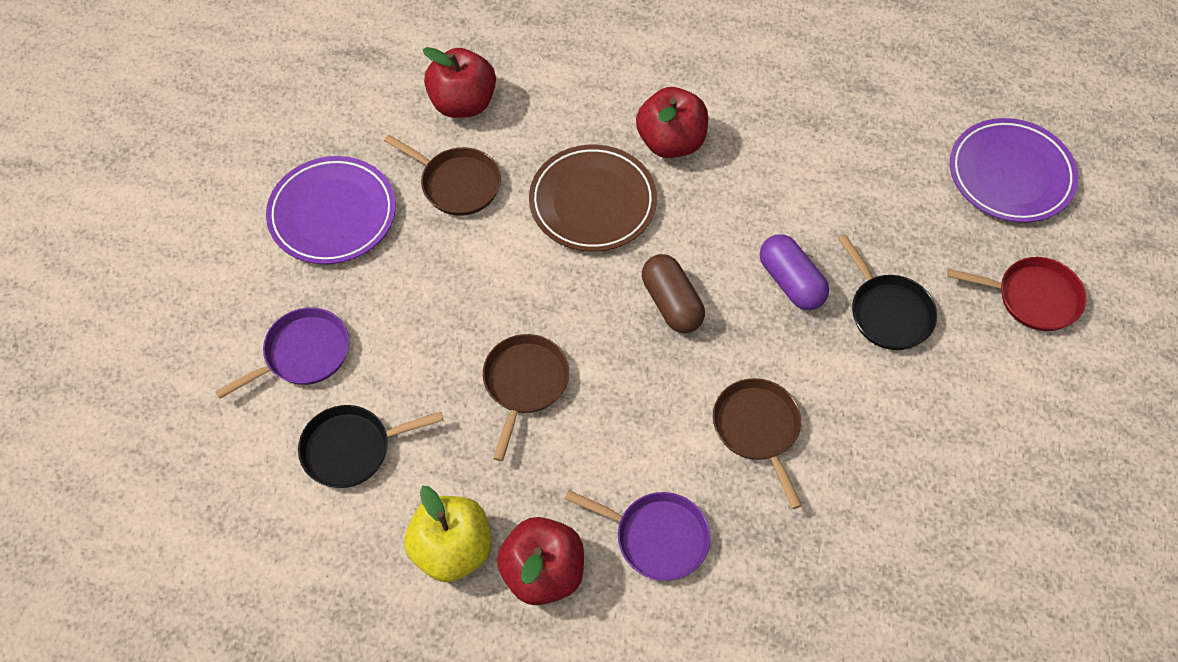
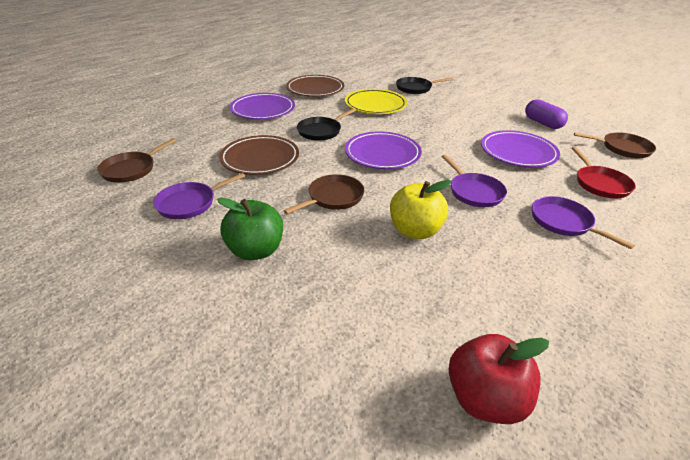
brown capsule: 1 -> 0
brown plate: 1 -> 2
green apple: 0 -> 1
purple pan: 2 -> 3
purple plate: 2 -> 3
red apple: 3 -> 1
yellow plate: 0 -> 1

